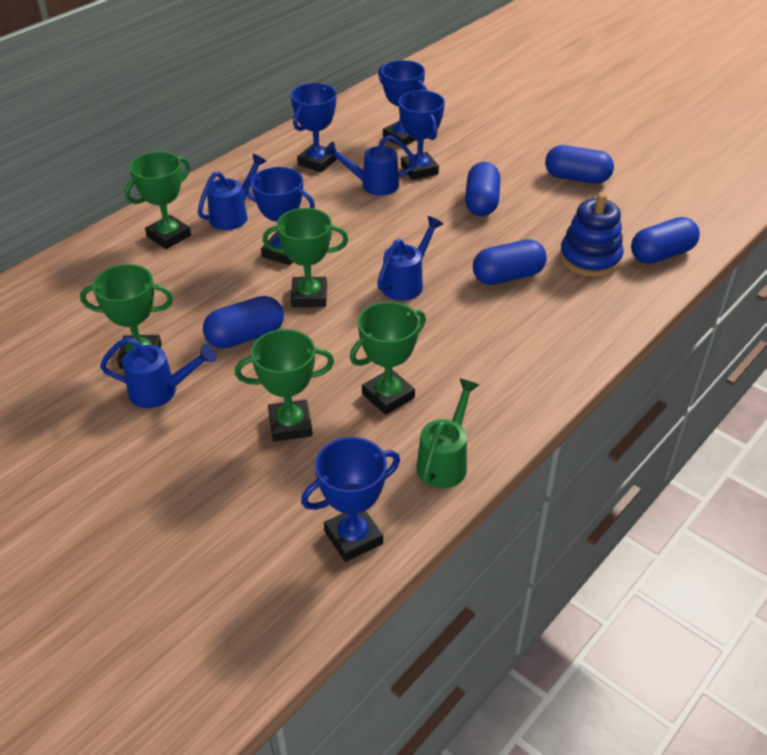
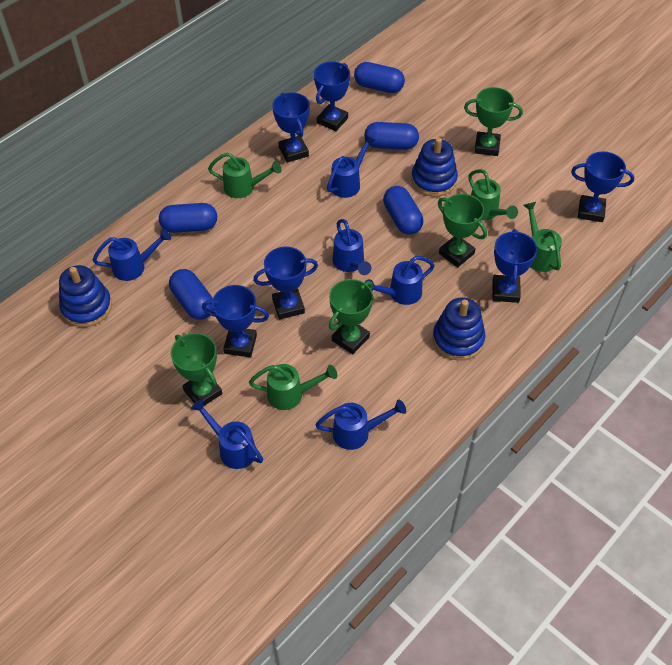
blue stacking toy: 1 -> 3
blue trophy: 5 -> 6
blue watering can: 4 -> 6
green trophy: 5 -> 4
green watering can: 1 -> 4

